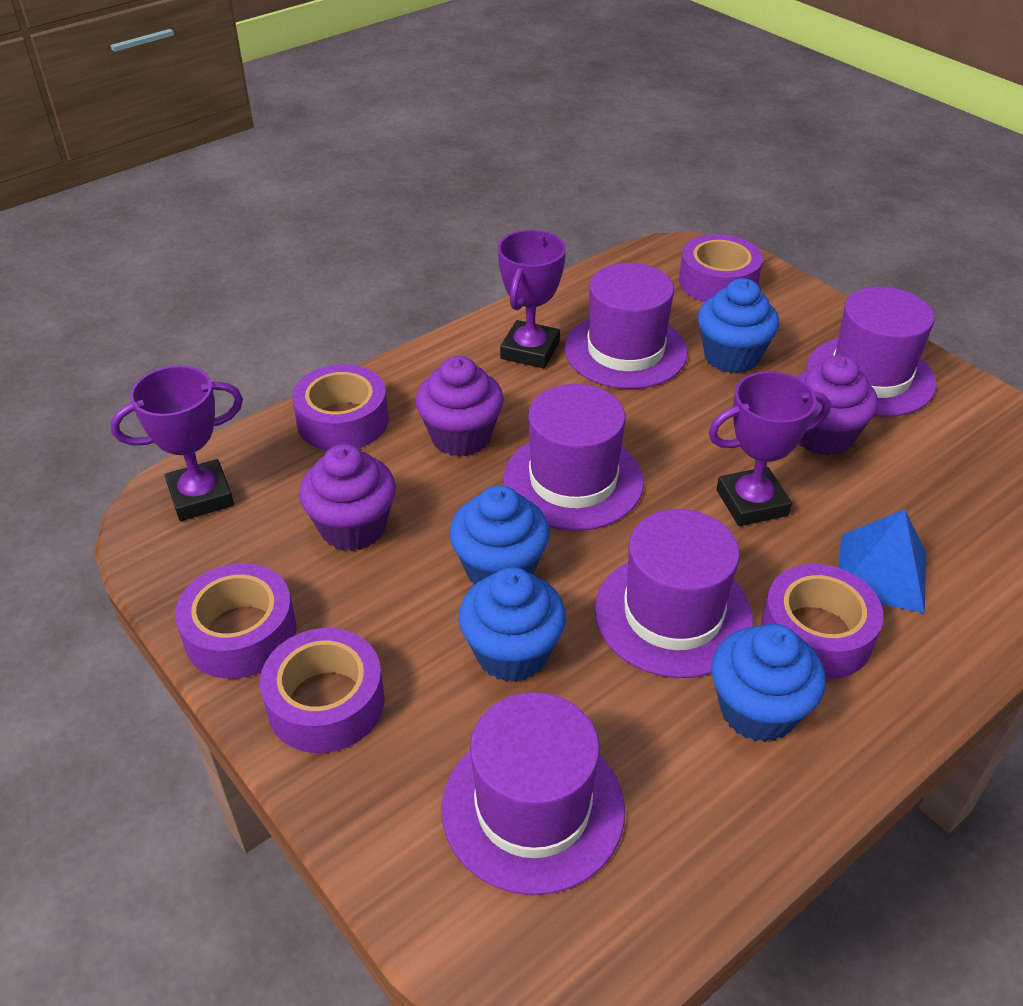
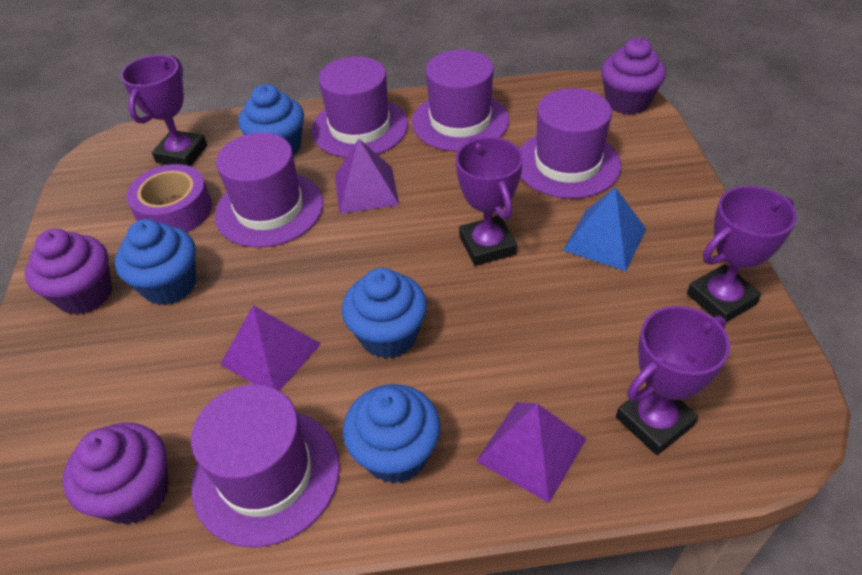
purple pyramid: 0 -> 3
purple tape: 5 -> 1
purple trophy: 3 -> 4

